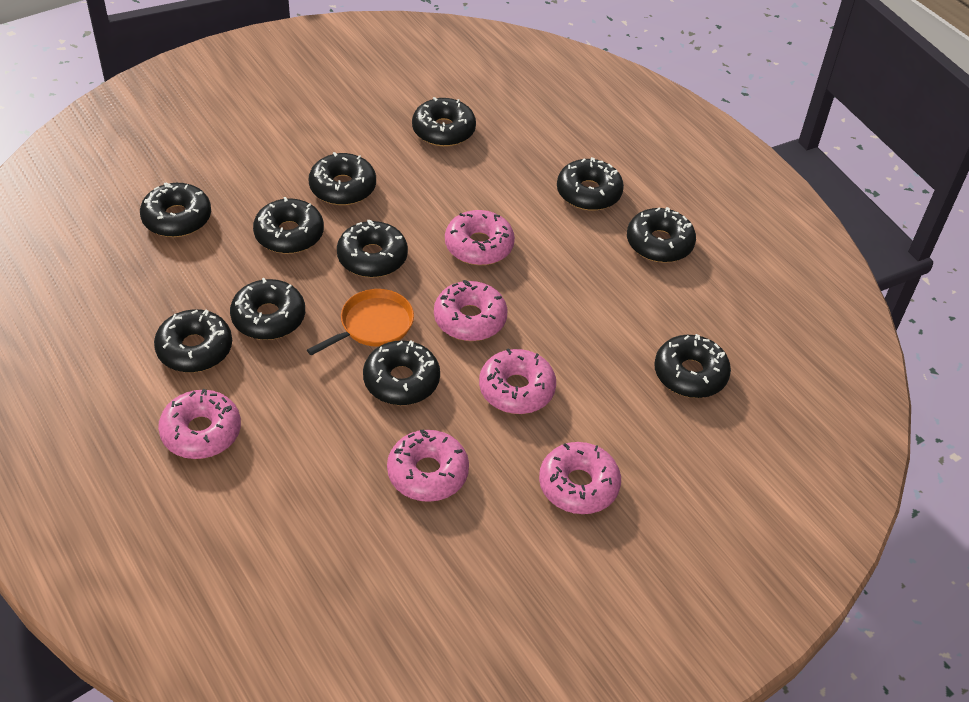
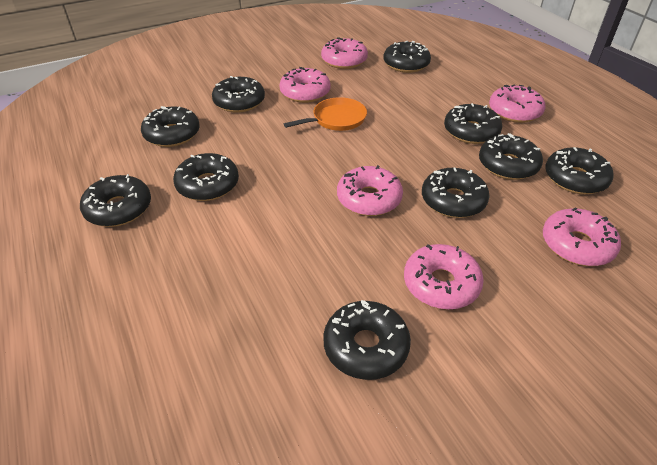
black donut: 11 -> 10

